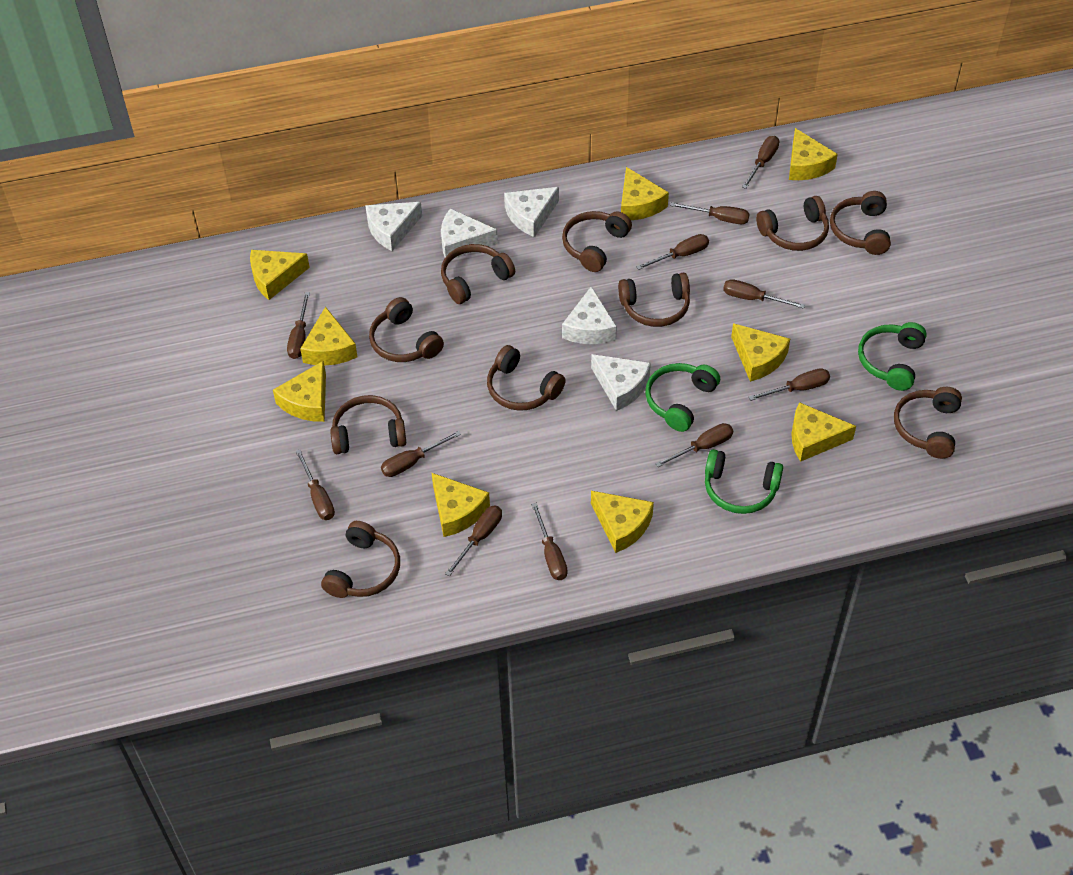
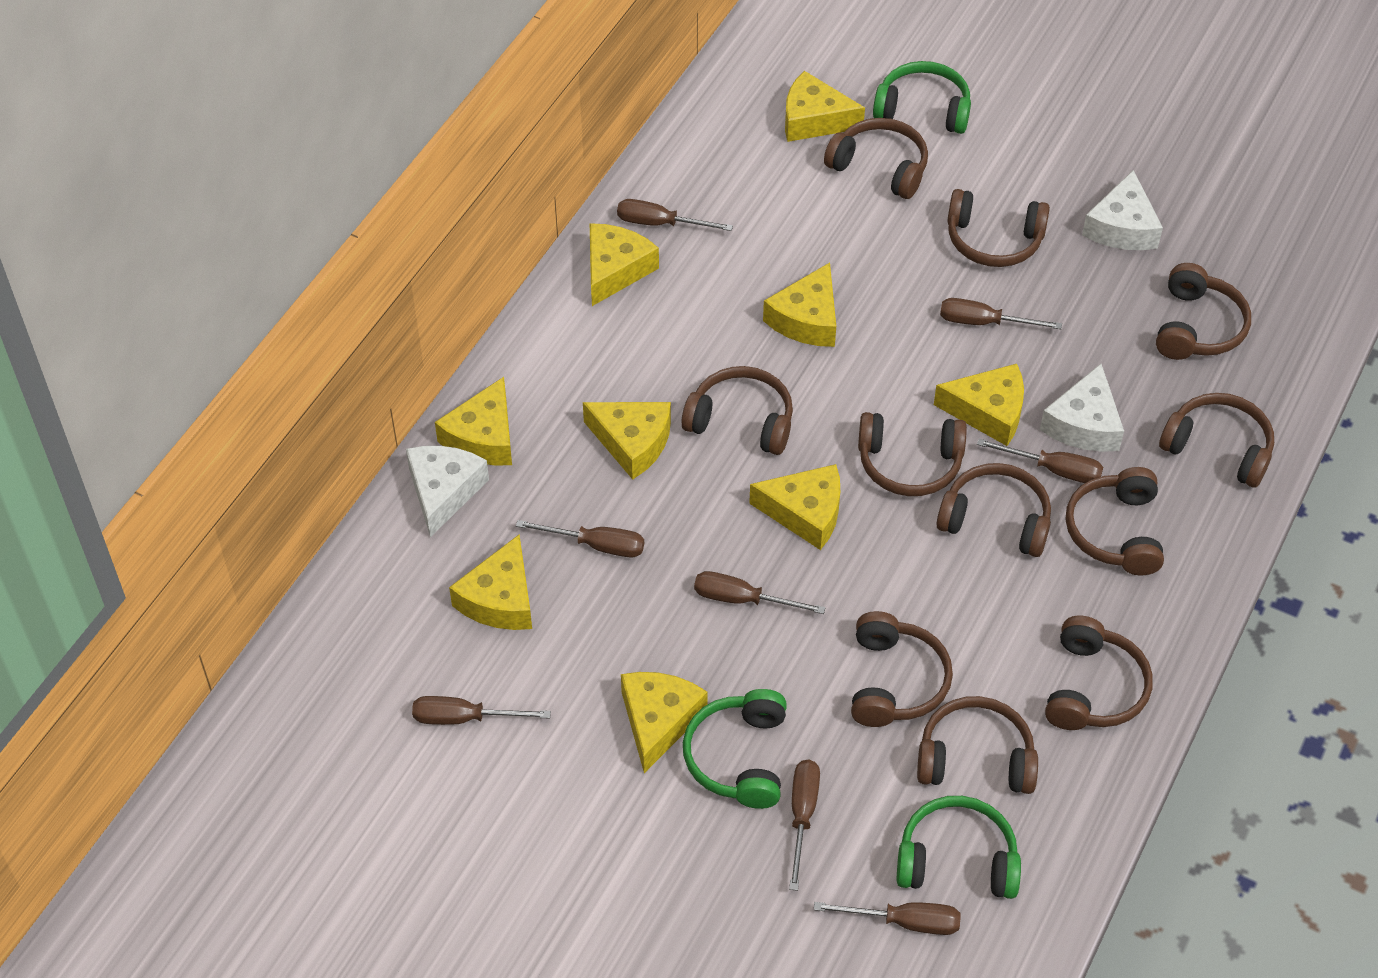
brown headphones: 10 -> 11
brown screwdriver: 11 -> 8
white cheese: 5 -> 3

